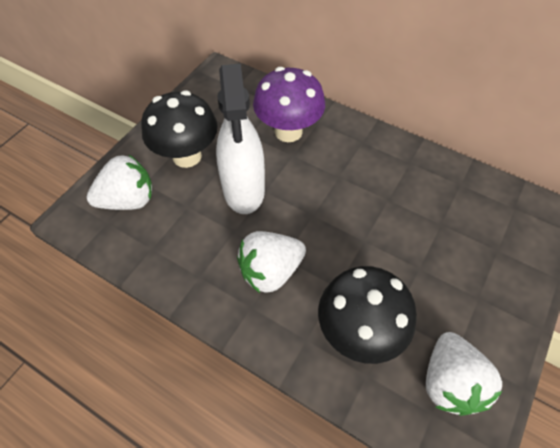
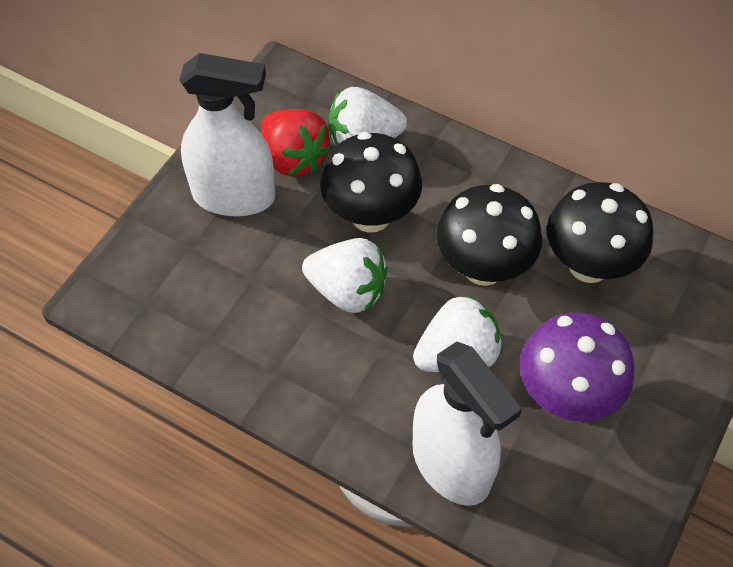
black mushroom: 2 -> 3
red strawberry: 0 -> 1
white spray bottle: 1 -> 2

